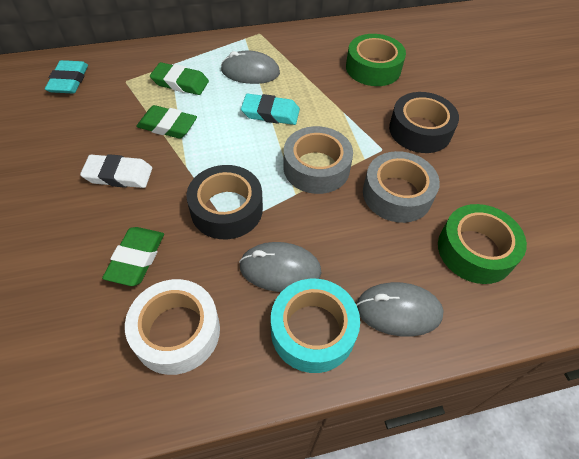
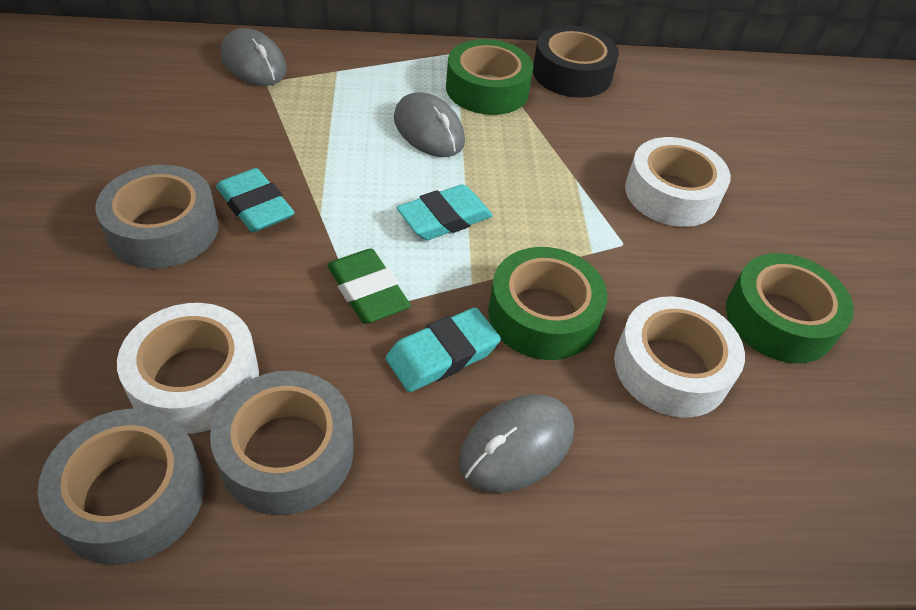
black tape: 2 -> 1
green eraser: 3 -> 1
green tape: 2 -> 3
grey tape: 2 -> 3
turquoise eraser: 2 -> 3
turquoise tape: 1 -> 0
white eraser: 1 -> 0
white tape: 1 -> 3

